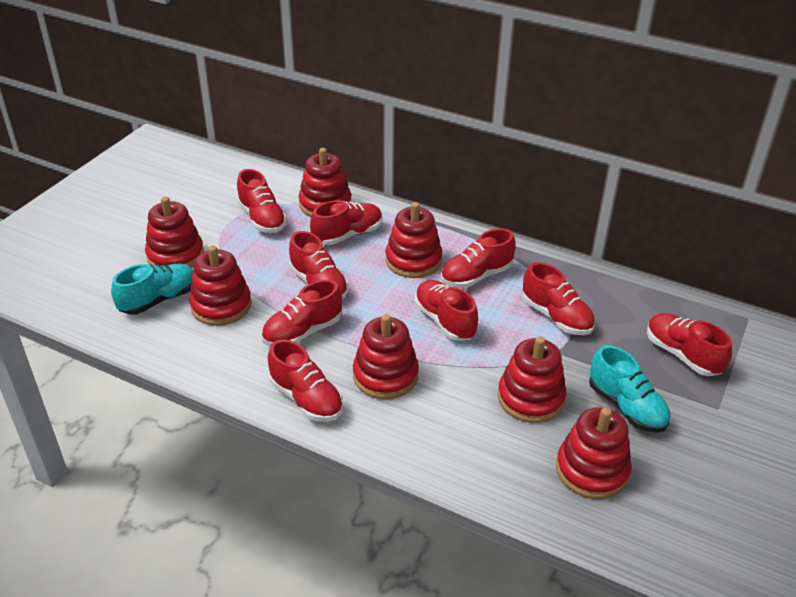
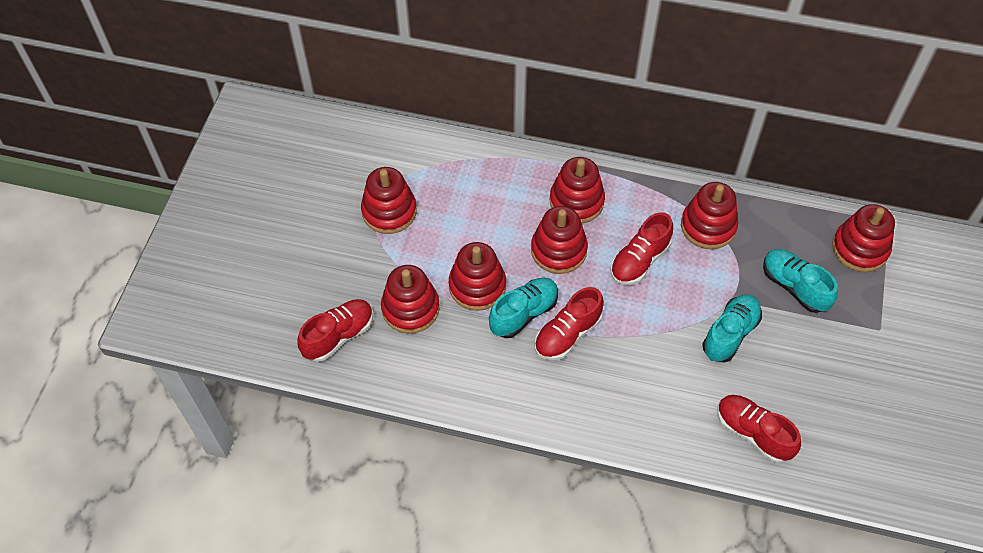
red shoe: 9 -> 4
turquoise shoe: 2 -> 3

